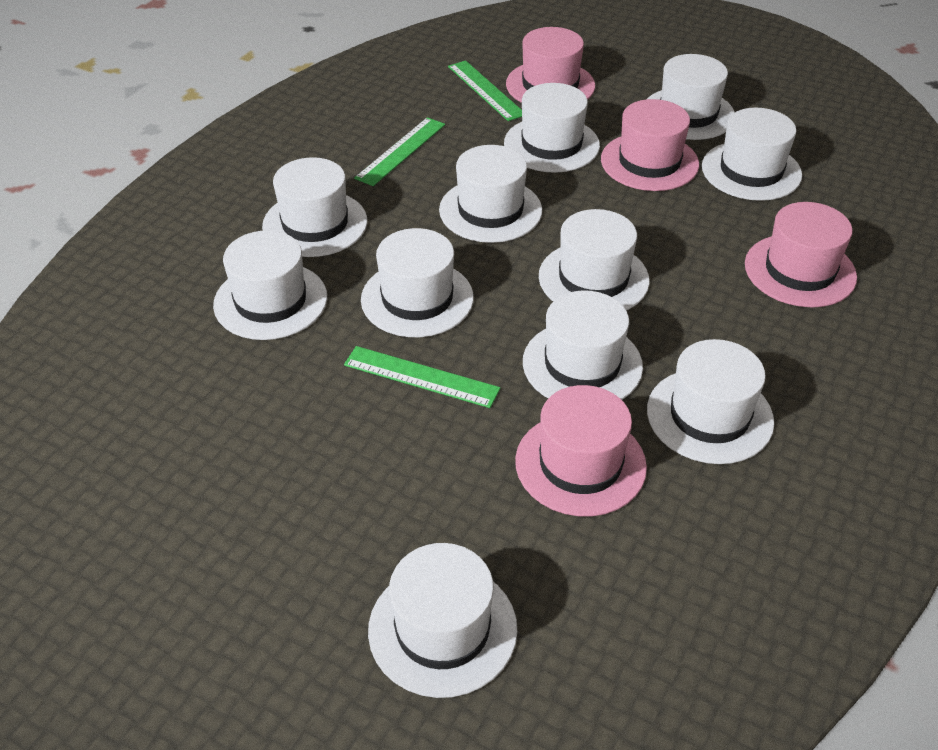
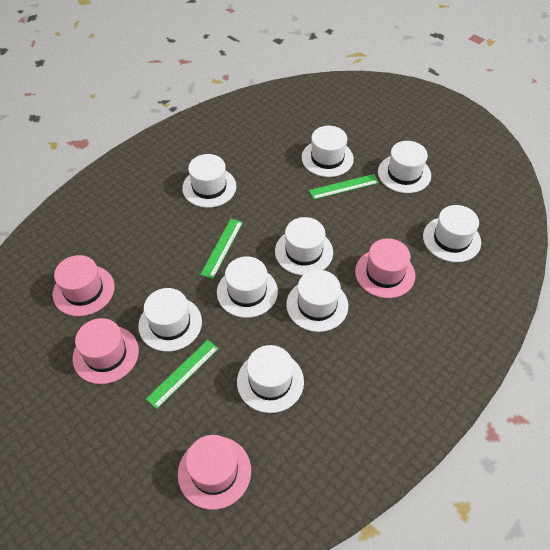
white hat: 11 -> 9

